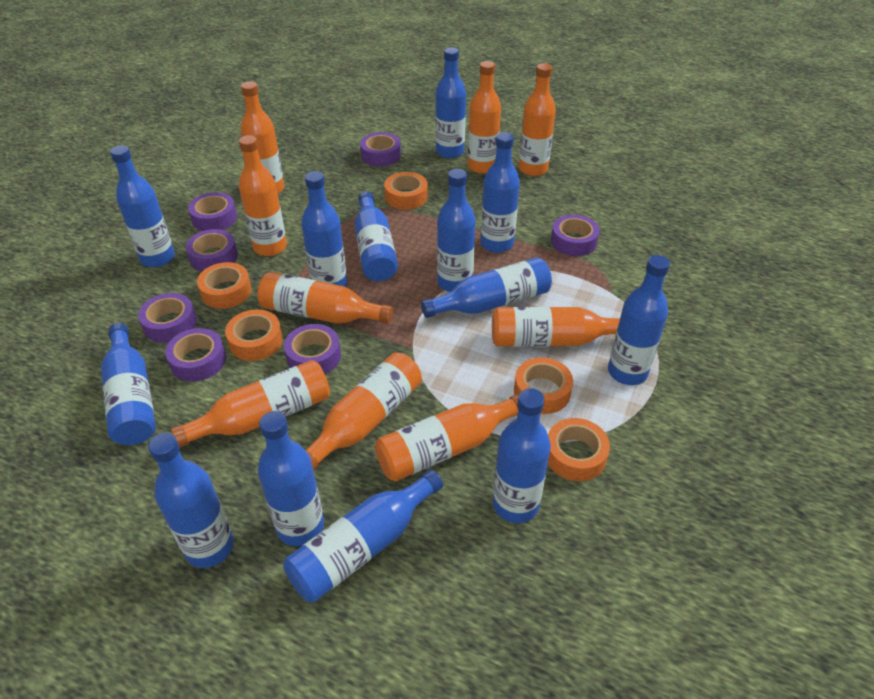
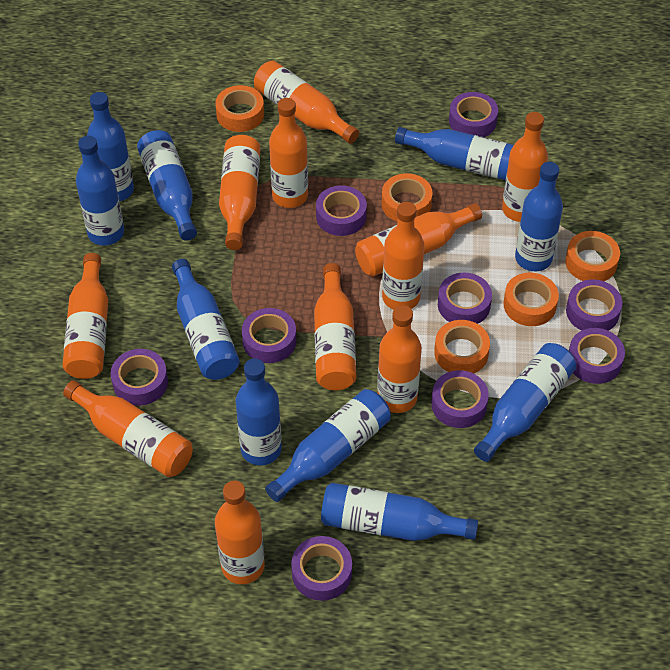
blue bottle: 13 -> 10
orange bottle: 9 -> 11
purple tape: 7 -> 9

